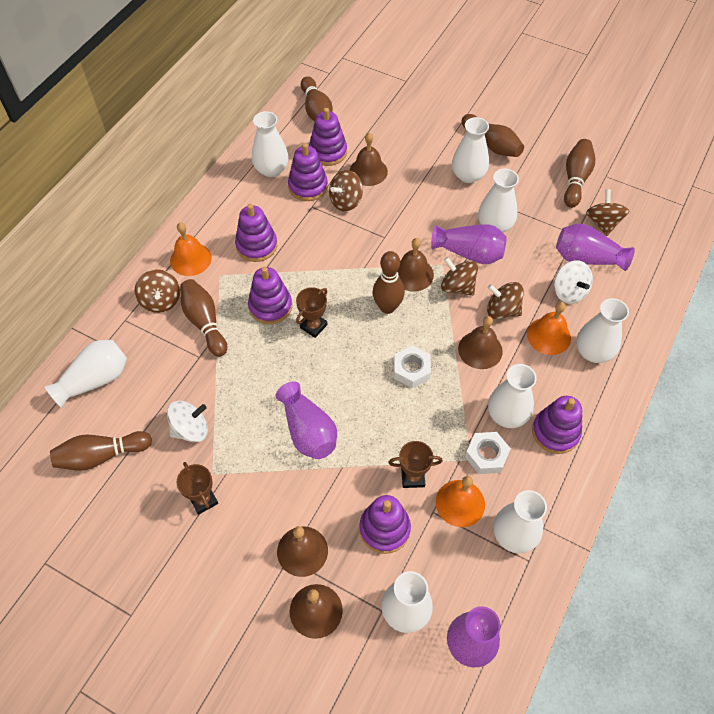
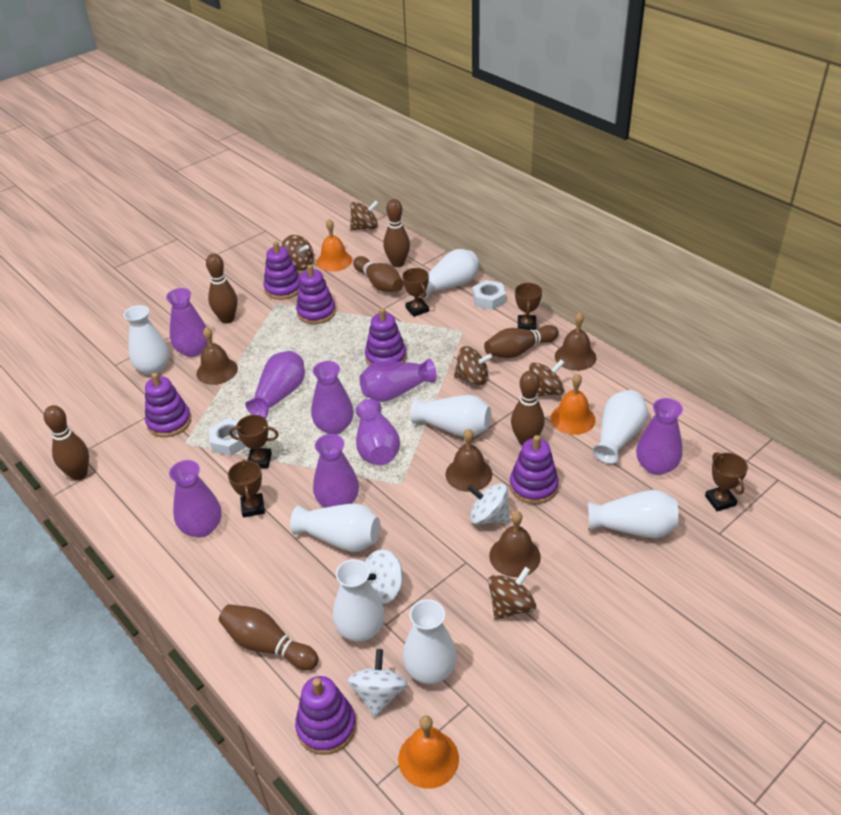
brown bell: 5 -> 4
brown bowling pin: 6 -> 7
brown trophy: 3 -> 5
purple vase: 4 -> 8
white spinning top: 2 -> 3

